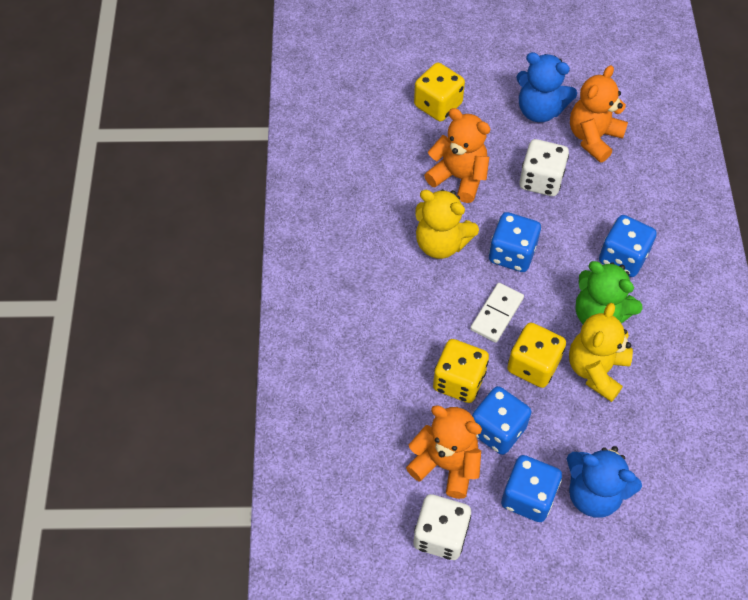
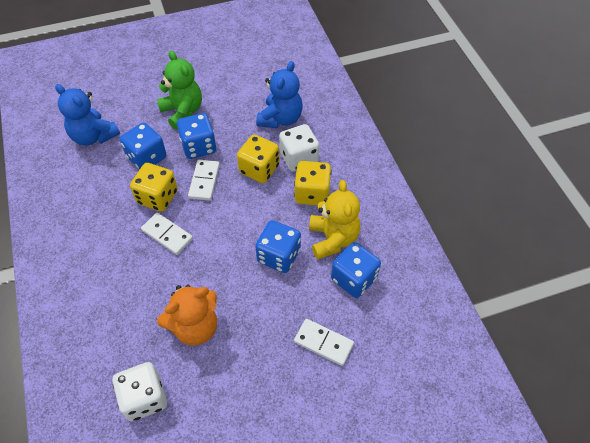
orange teddy bear: 3 -> 1
white domino: 1 -> 3
yellow teddy bear: 2 -> 1

